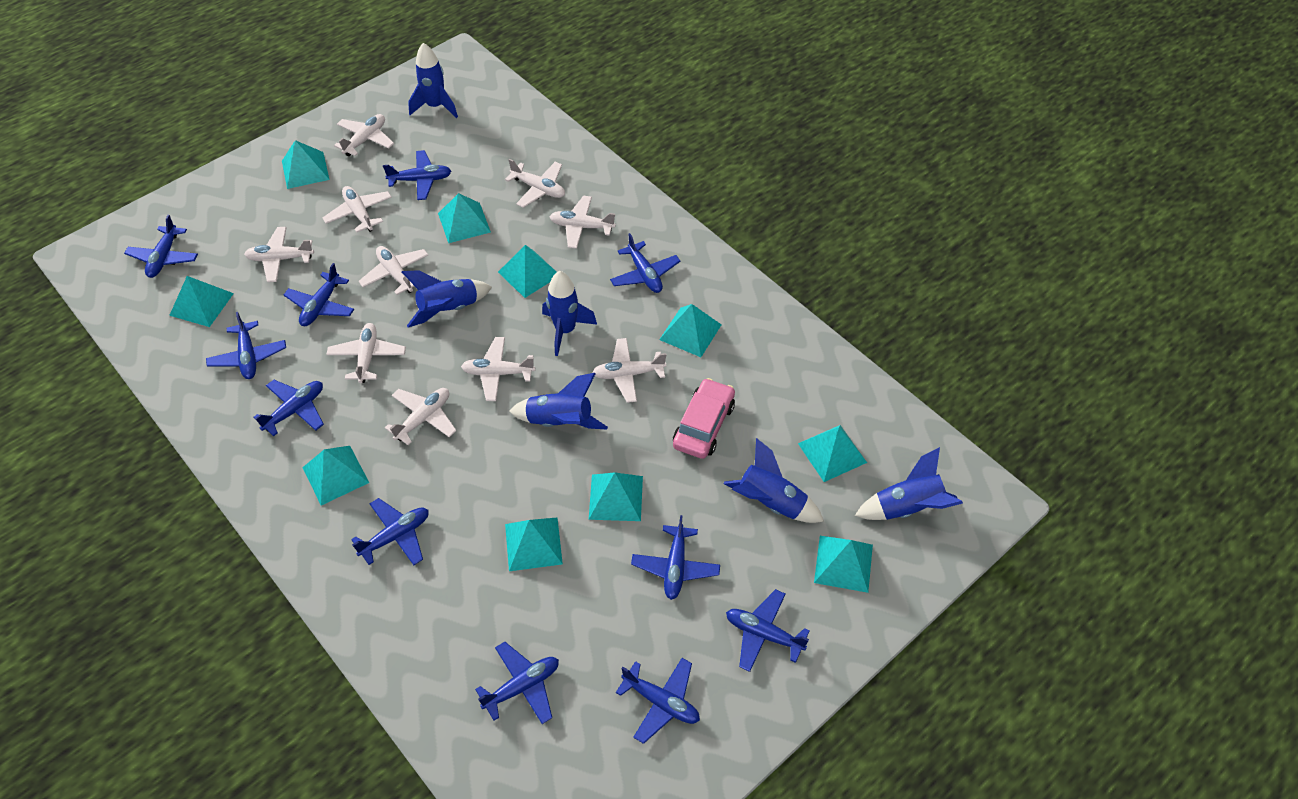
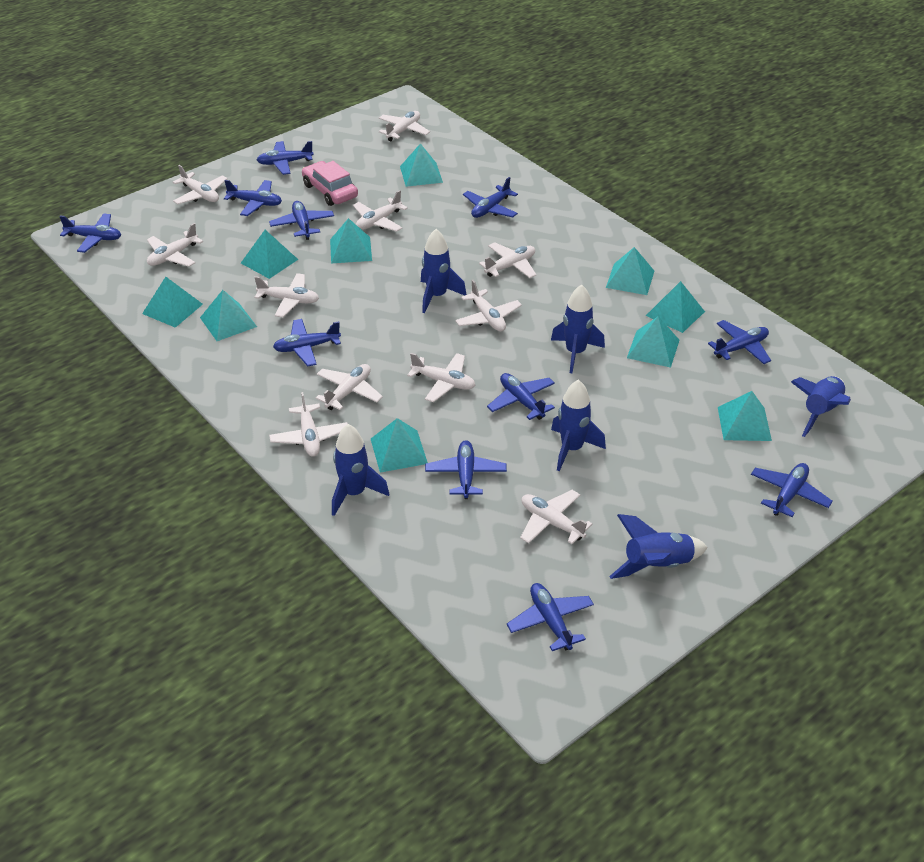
white plane: 10 -> 11

